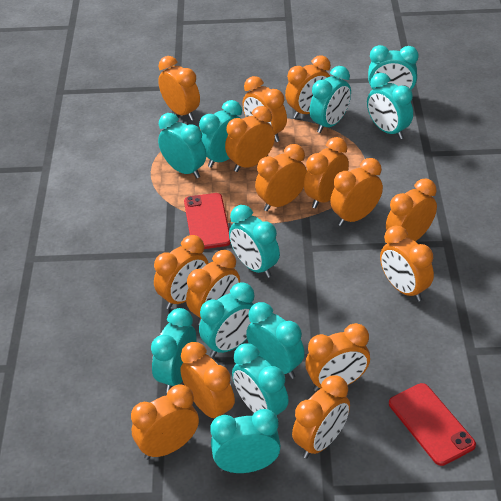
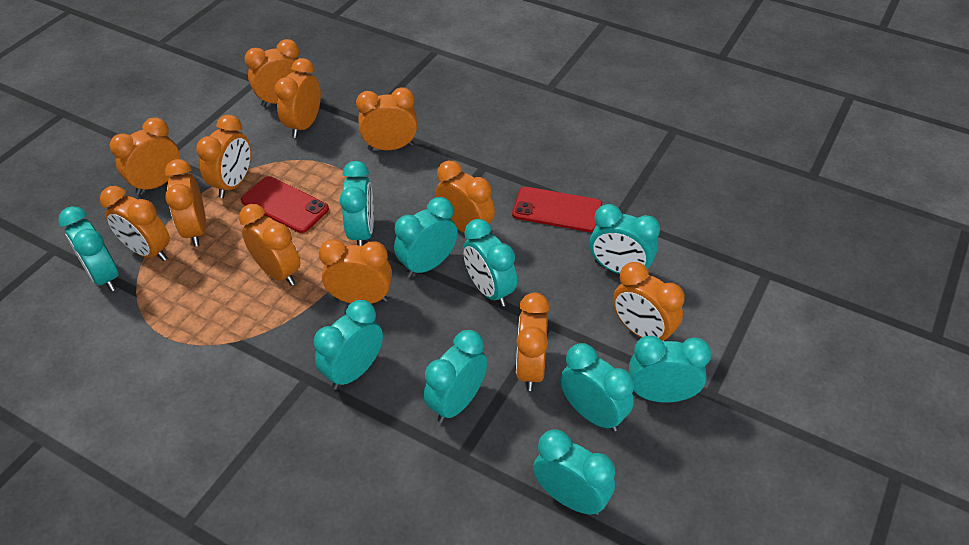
orange clock: 15 -> 12
turquoise clock: 11 -> 10

